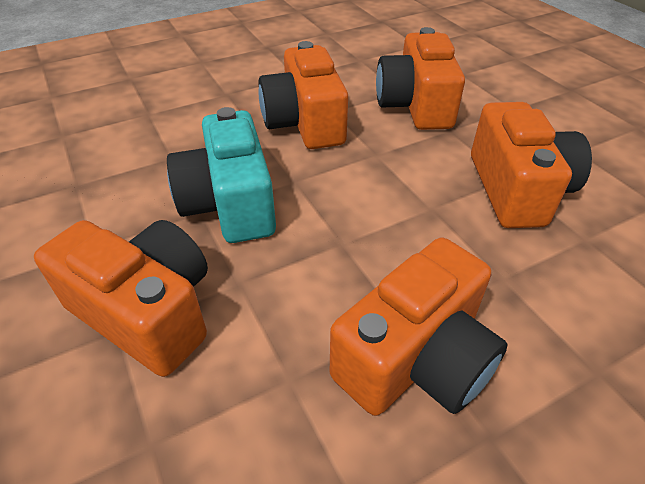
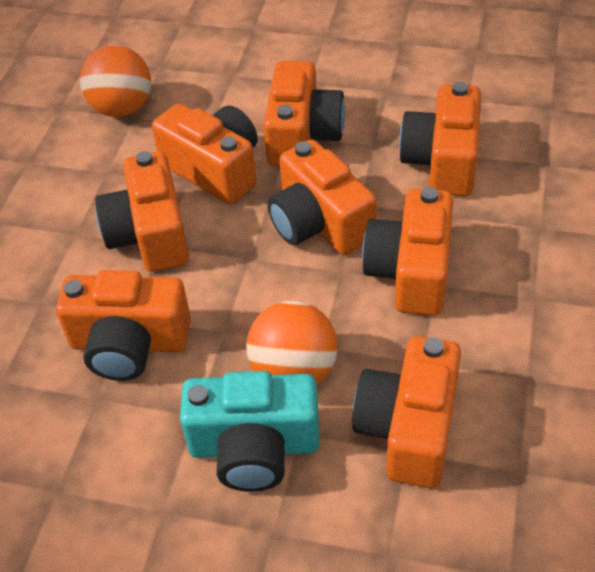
orange ball: 0 -> 2
orange camera: 5 -> 8

